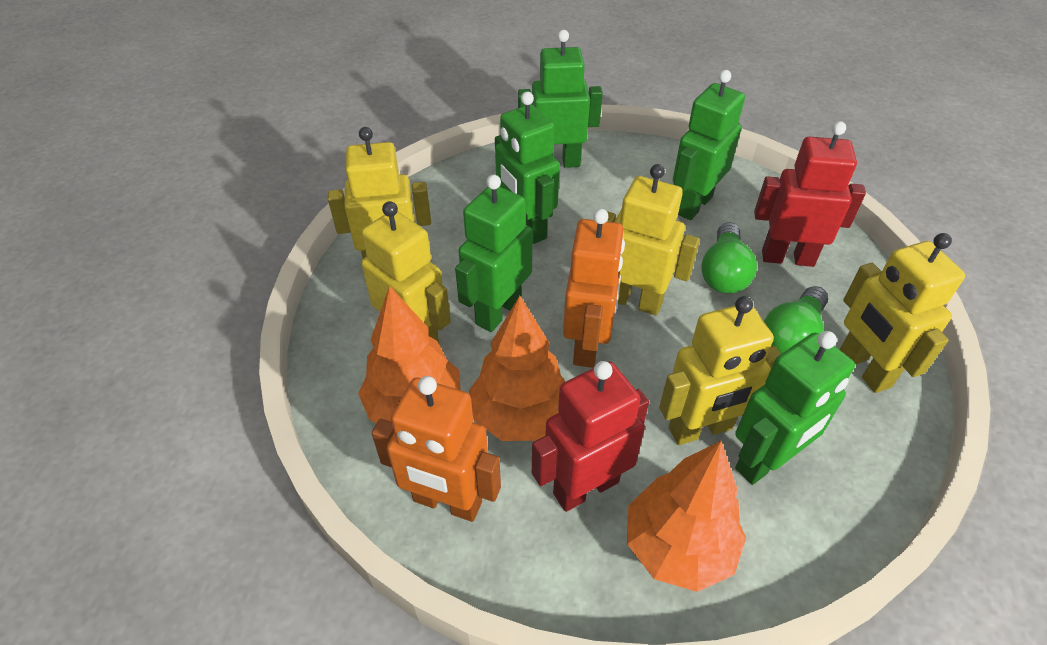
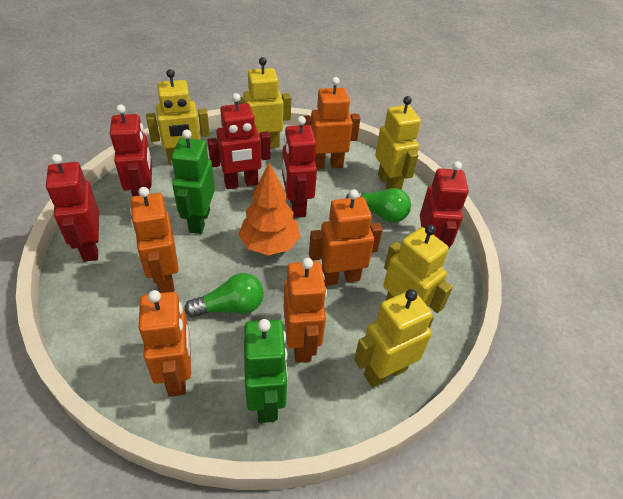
green robot: 5 -> 2
orange robot: 2 -> 5
orange tree: 3 -> 1
red robot: 2 -> 5

